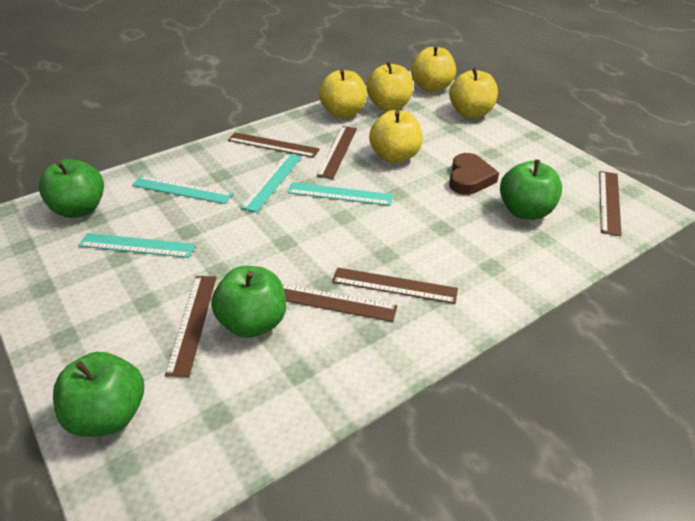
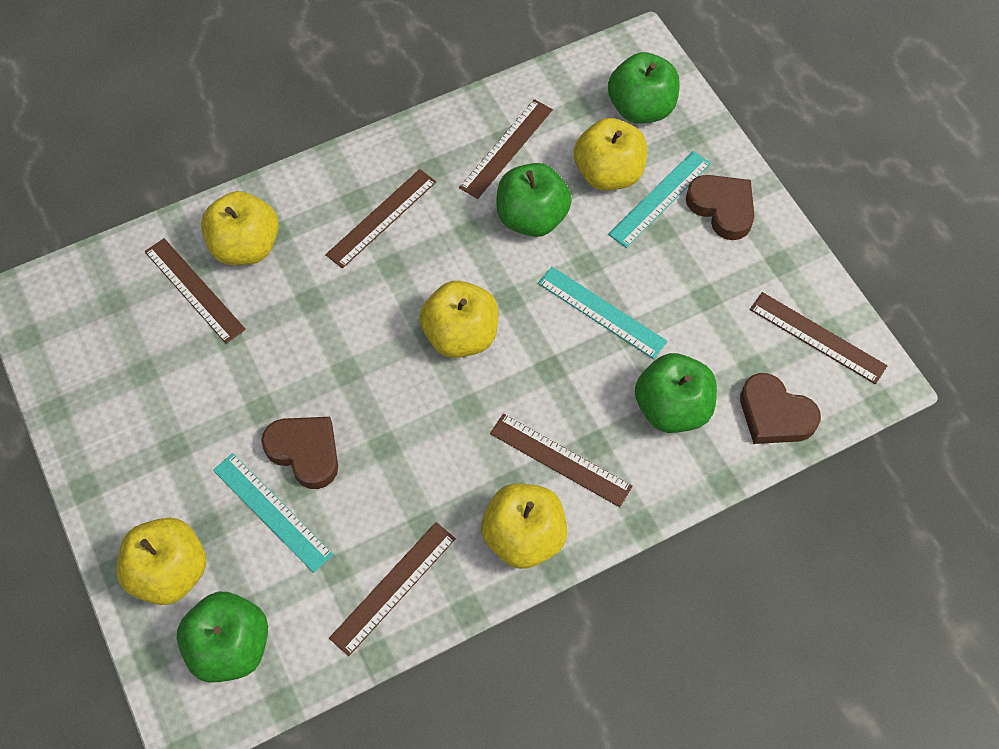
brown heart: 1 -> 3
turquoise ruler: 4 -> 3

